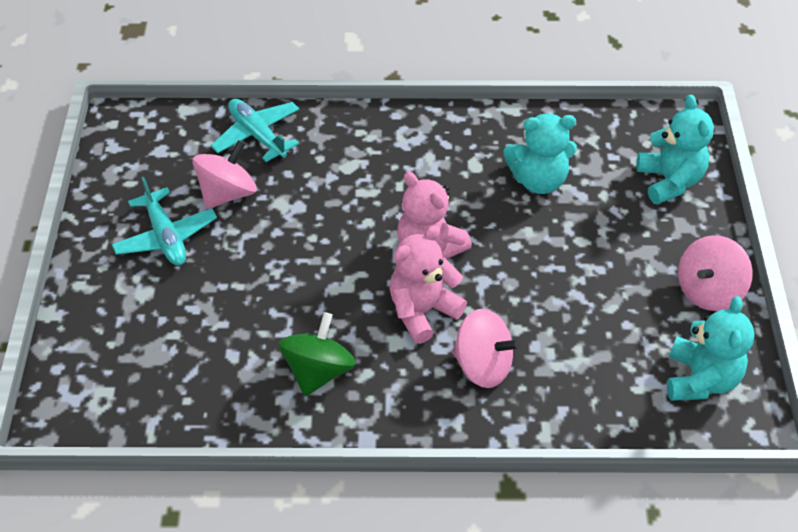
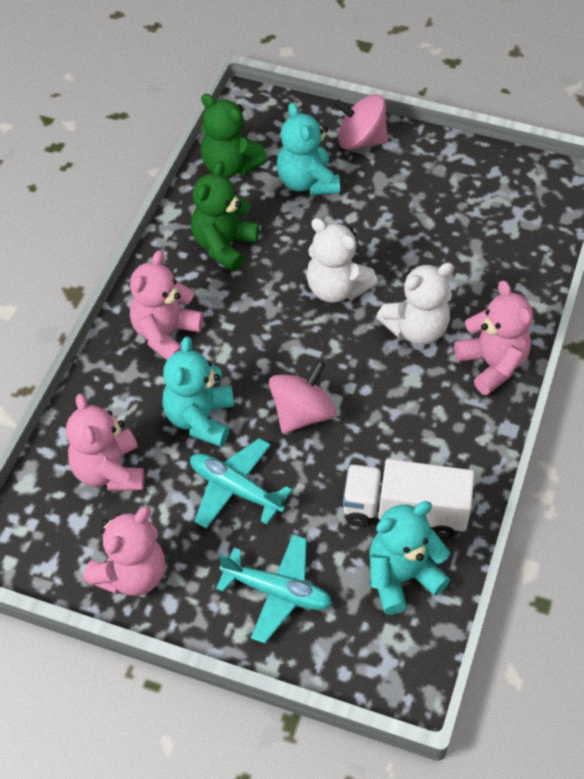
green spinning top: 1 -> 0
green teddy bear: 0 -> 2
pink spinning top: 3 -> 2
pink teddy bear: 2 -> 4
white teddy bear: 0 -> 2
white truck: 0 -> 1

